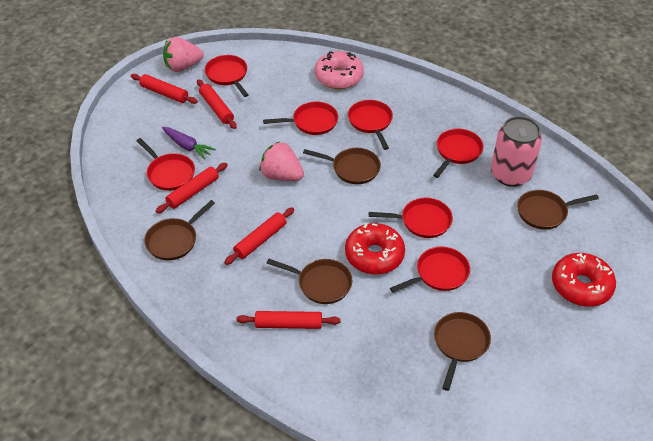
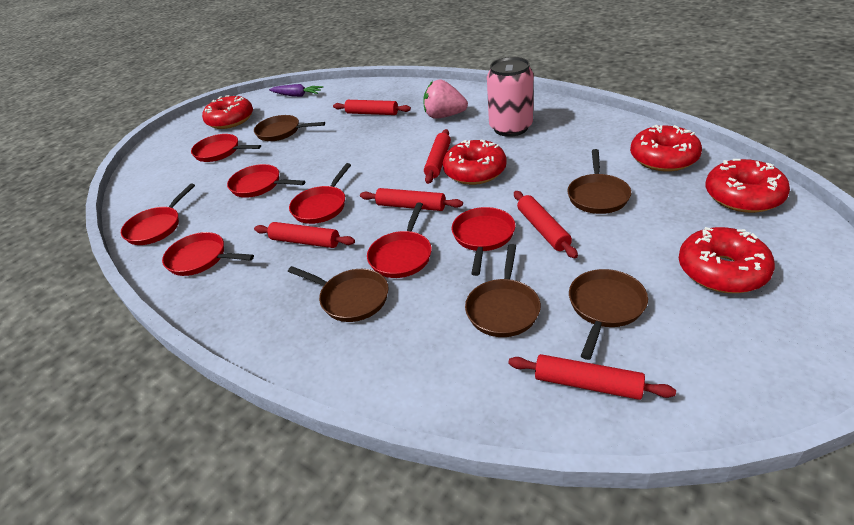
pink donut: 1 -> 0
pink strawberry: 2 -> 1
red donut: 2 -> 5
red rolling pin: 5 -> 6

